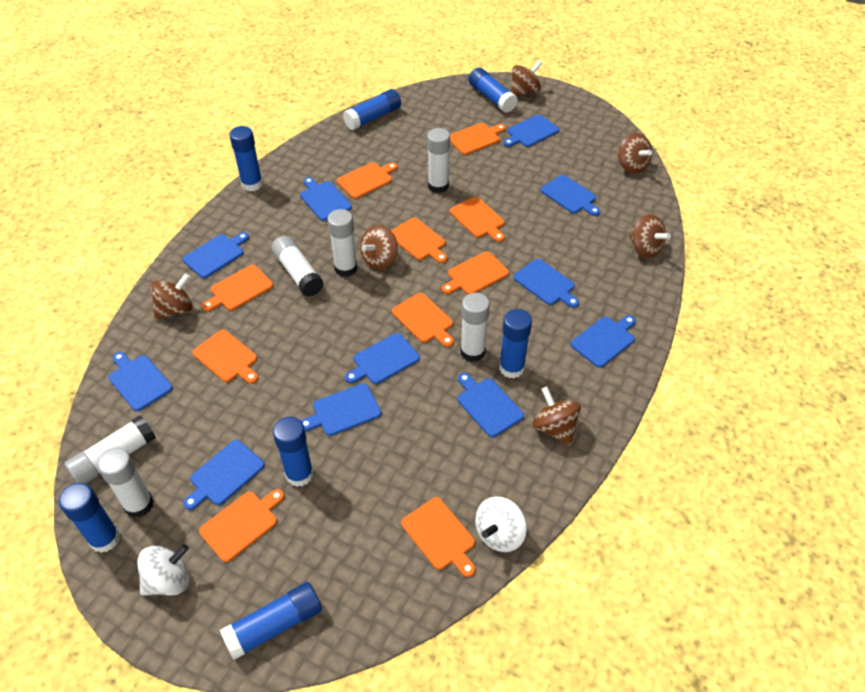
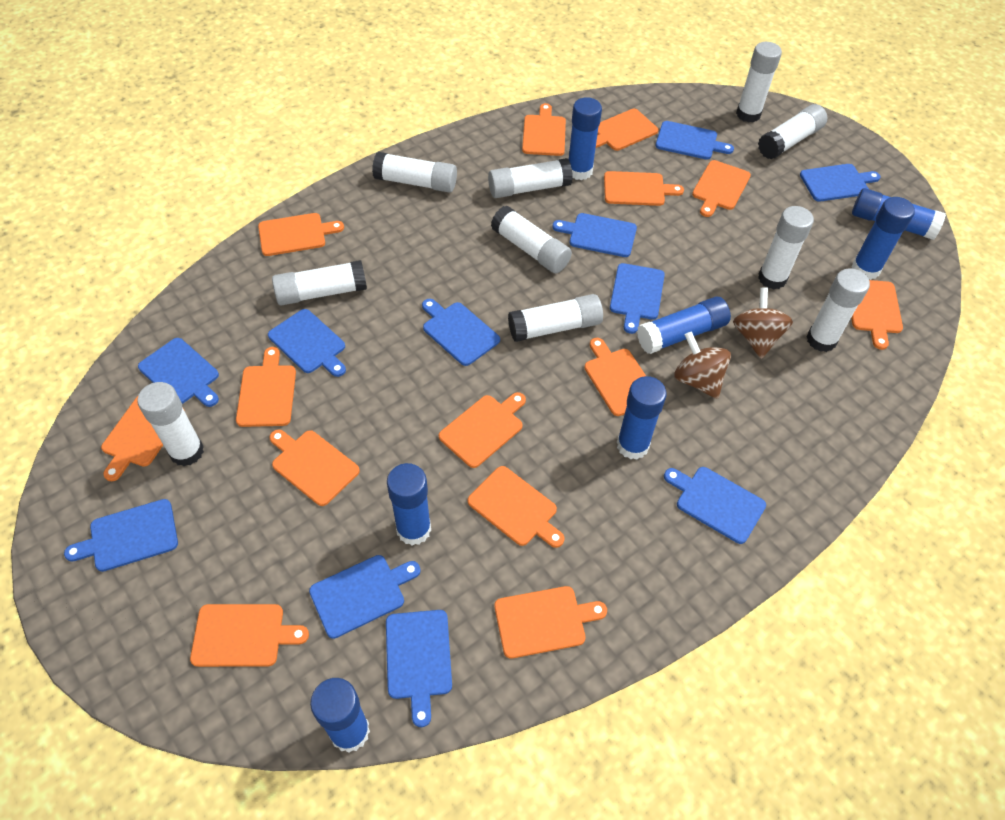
brown spinning top: 6 -> 2
orange cutting board: 10 -> 14
white glue stick: 6 -> 10
white spinning top: 2 -> 0

